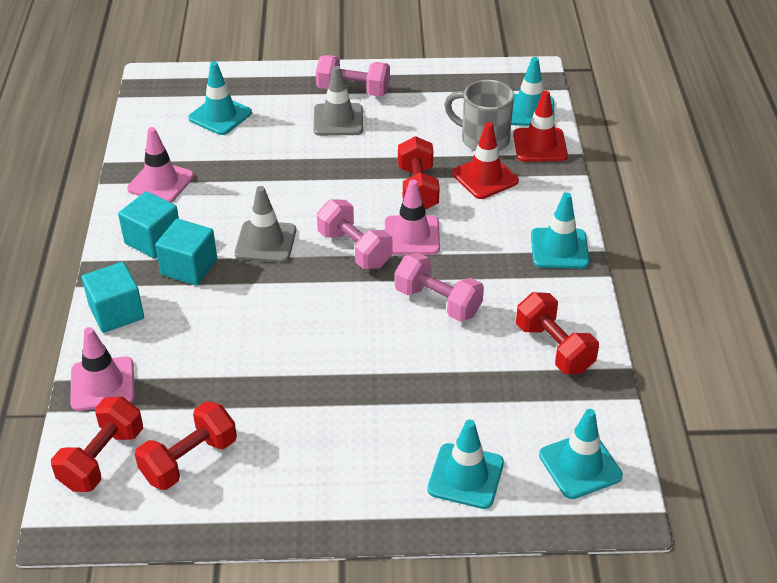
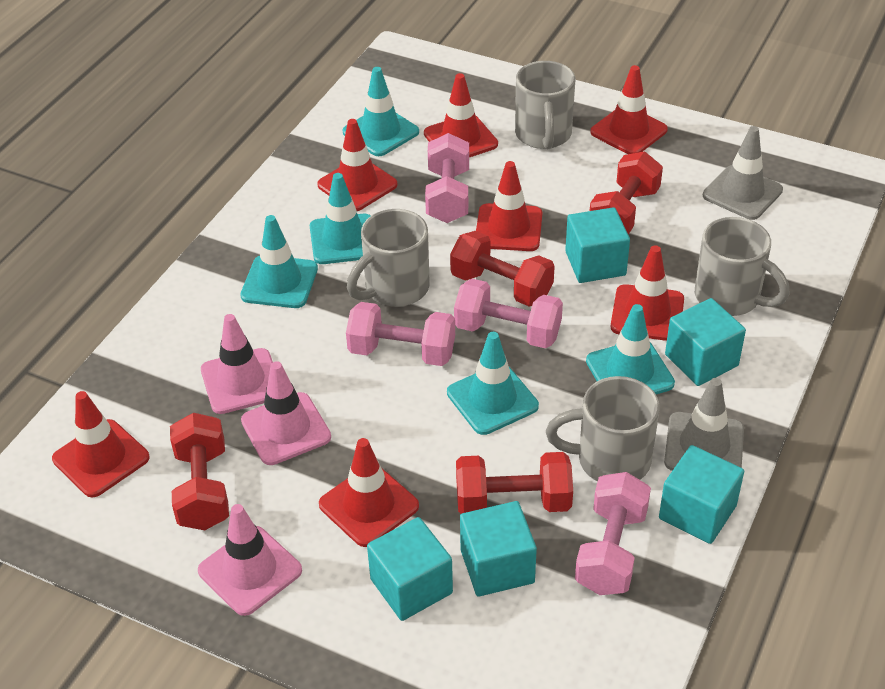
grey mug: 1 -> 4
pink dumbbell: 3 -> 4
red traffic cone: 2 -> 7
turquoise cube: 3 -> 5

